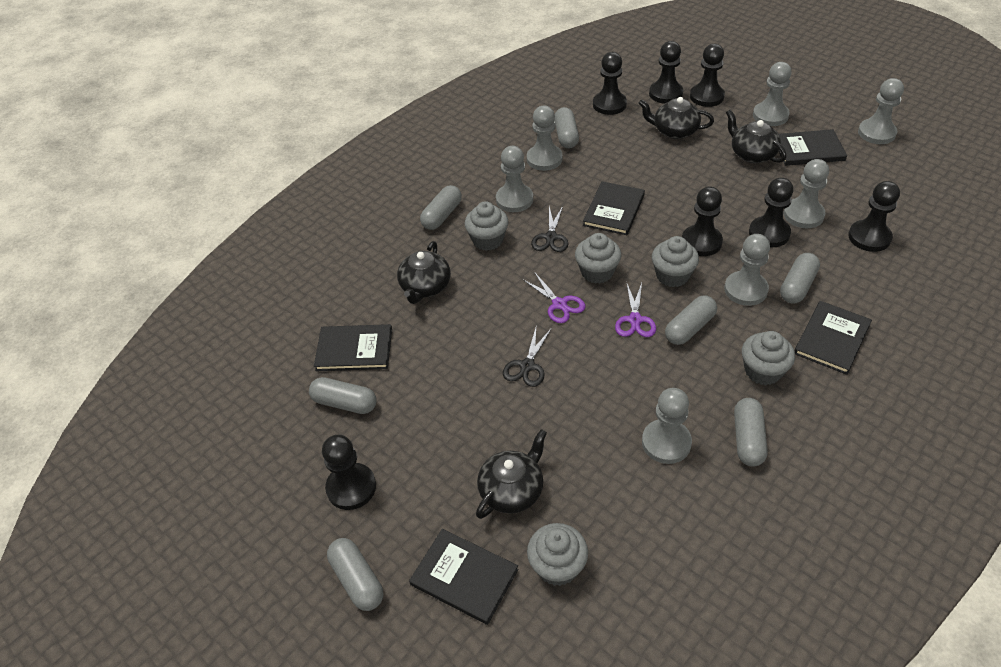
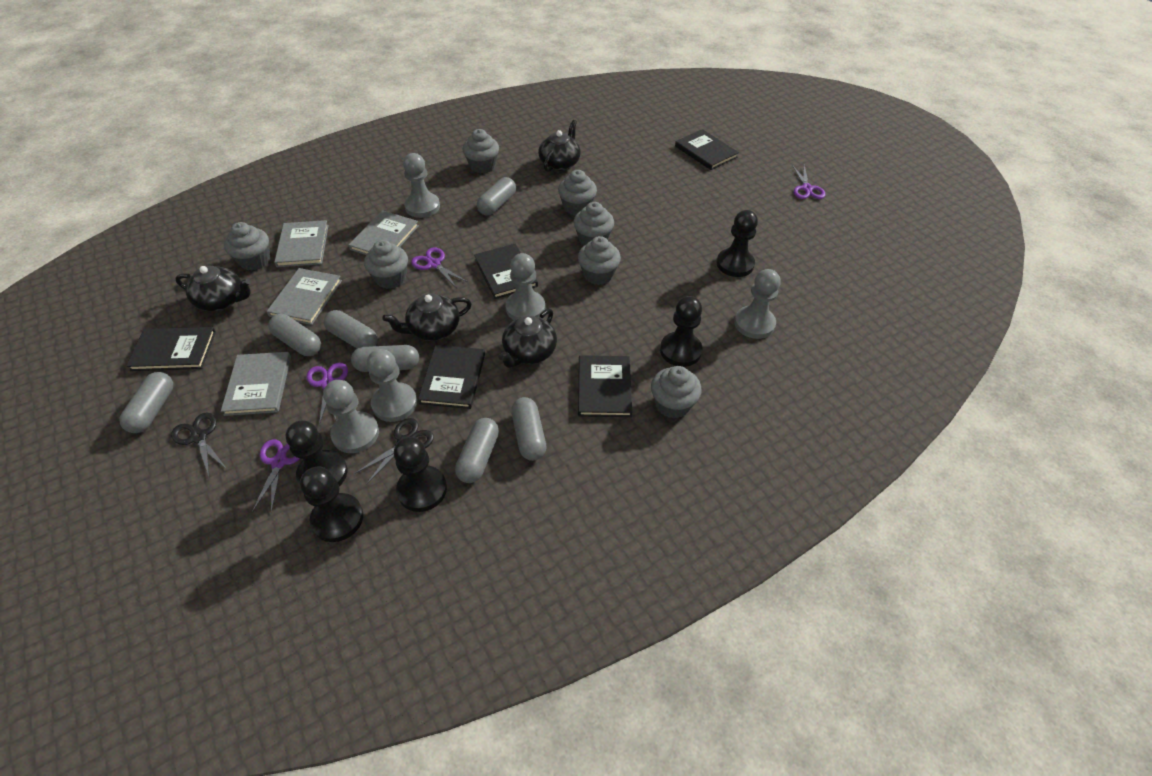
black pawn: 7 -> 5
grey book: 0 -> 4
grey cupcake: 5 -> 7
grey pawn: 7 -> 5
purple scissors: 2 -> 4

